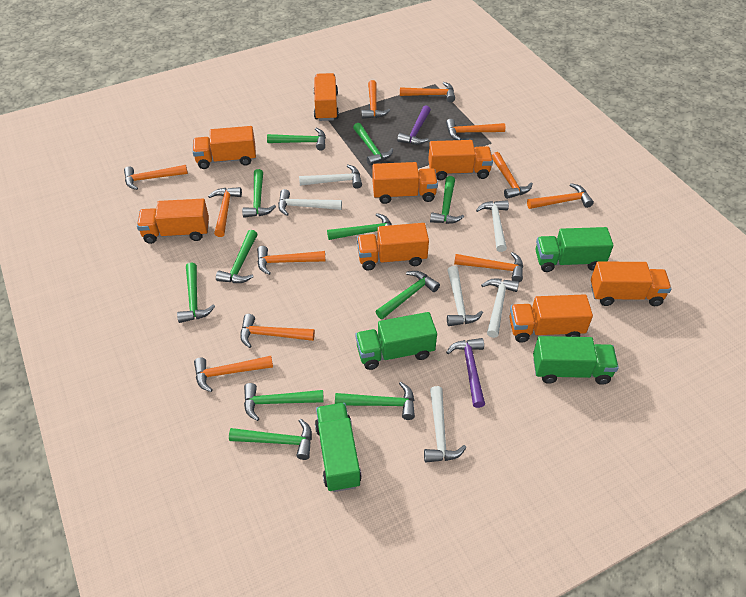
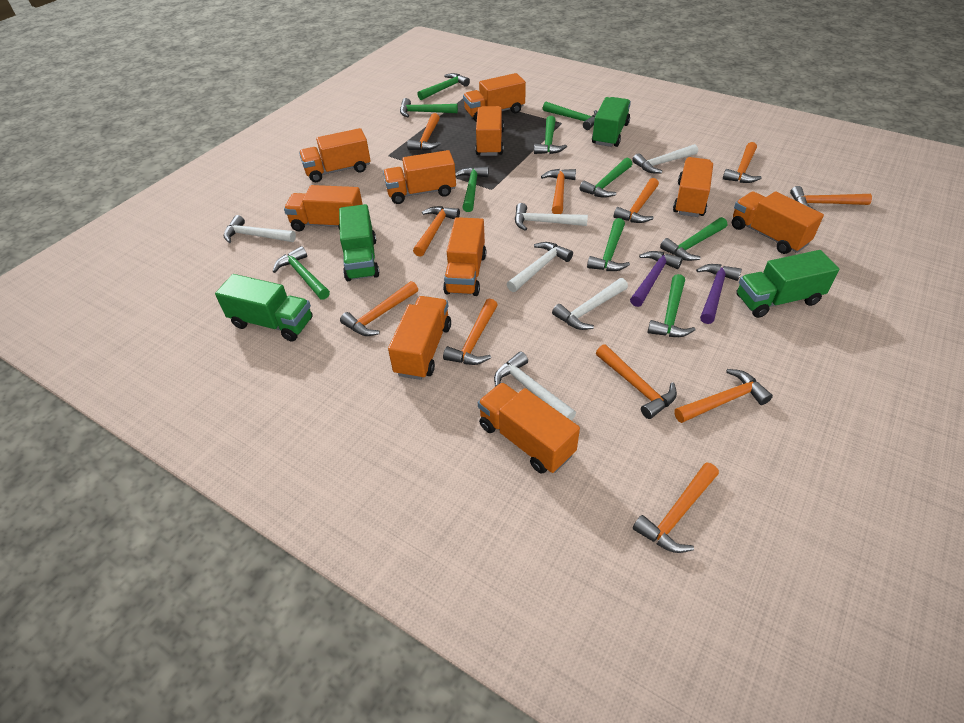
green hammer: 11 -> 10
orange truck: 8 -> 10

